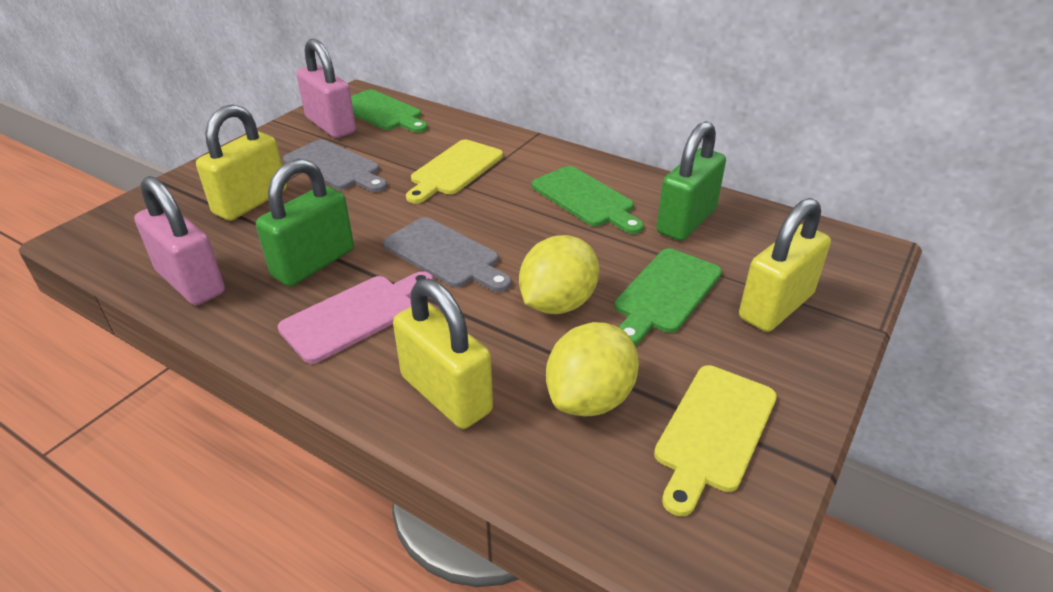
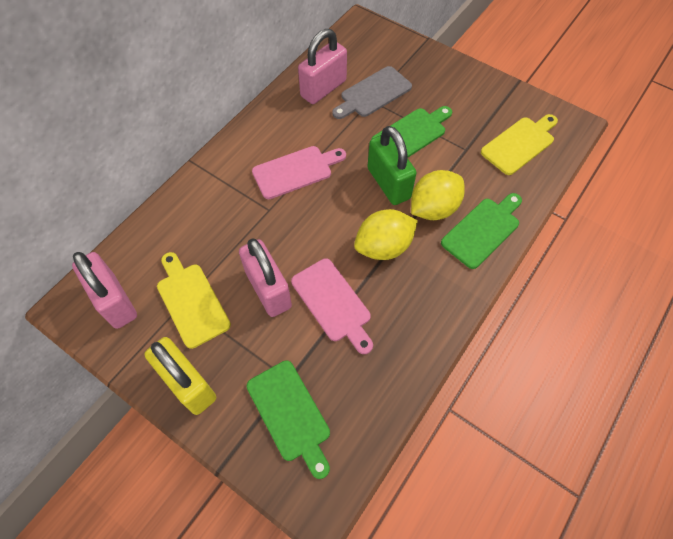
green padlock: 2 -> 1
grey cutting board: 2 -> 1
pink cutting board: 1 -> 2
pink padlock: 2 -> 3
yellow padlock: 3 -> 1

